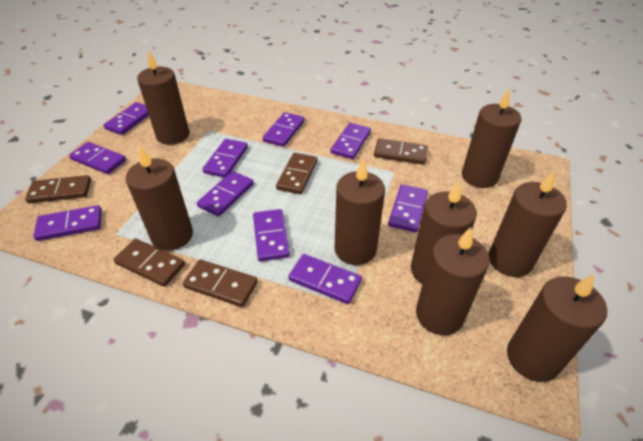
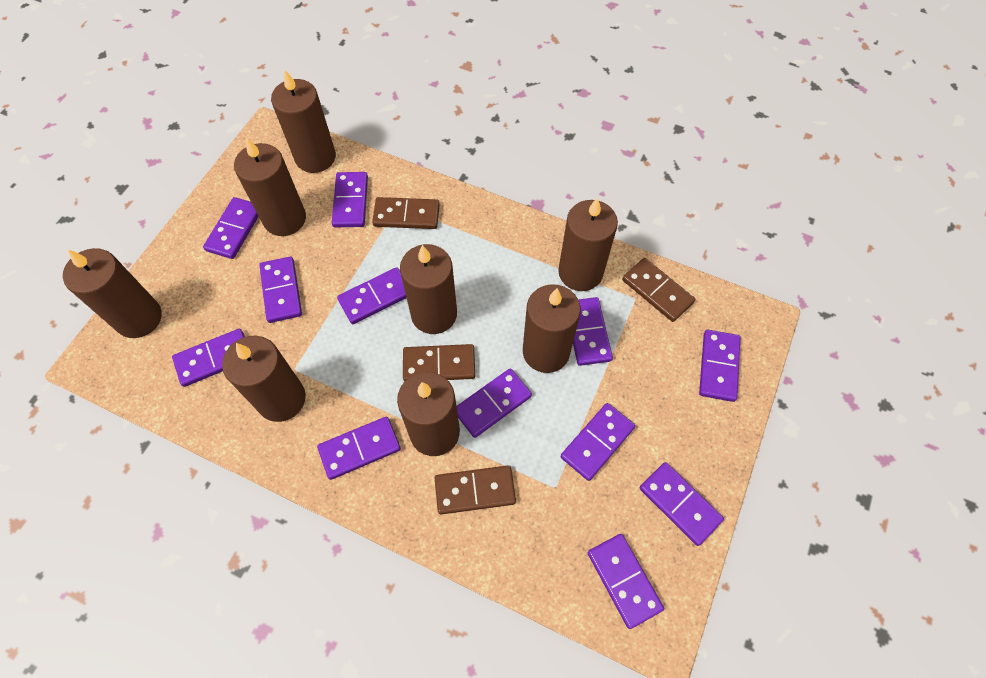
brown domino: 5 -> 4
purple domino: 10 -> 12

